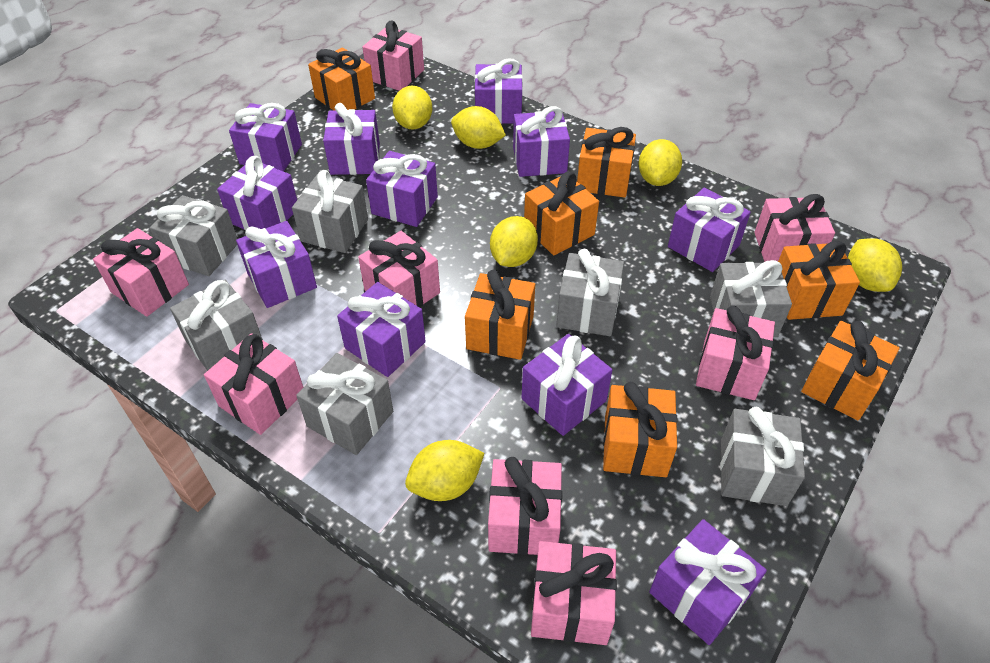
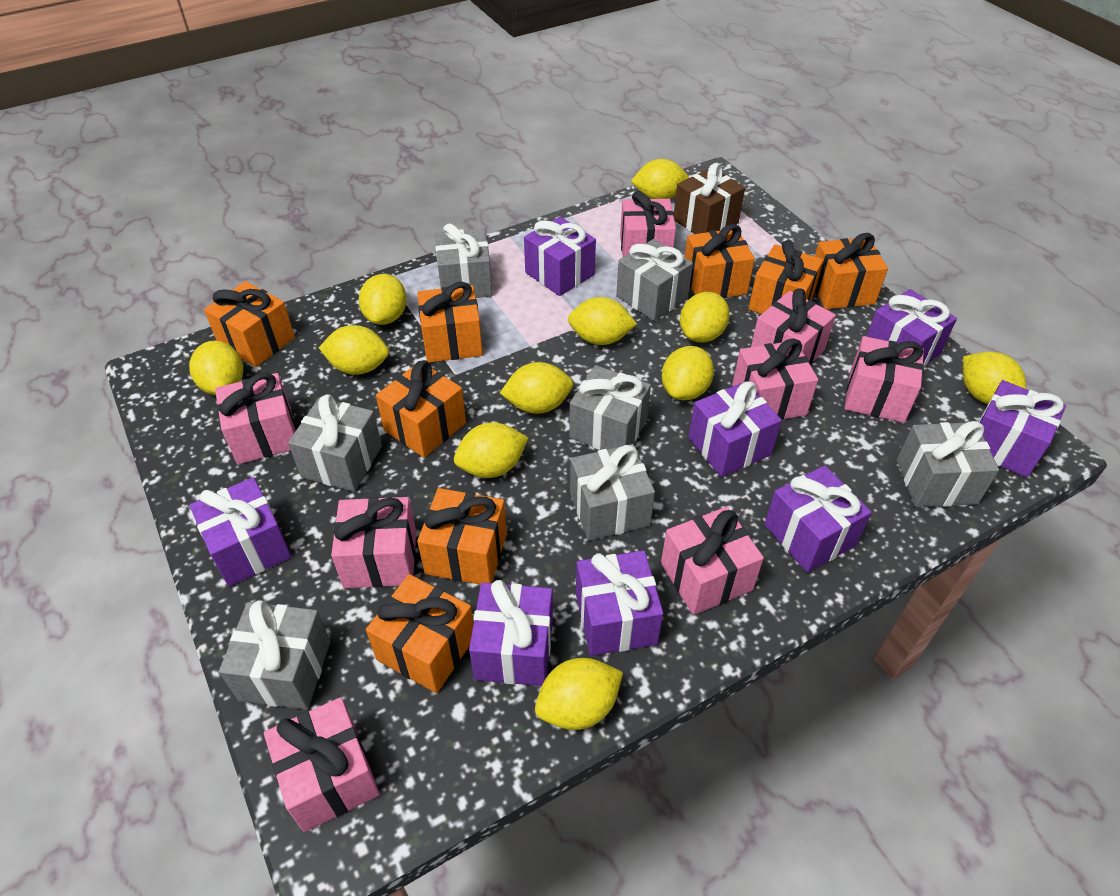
brown gift: 0 -> 1
orange gift: 7 -> 8
purple gift: 11 -> 8
yellow lemon: 6 -> 11

